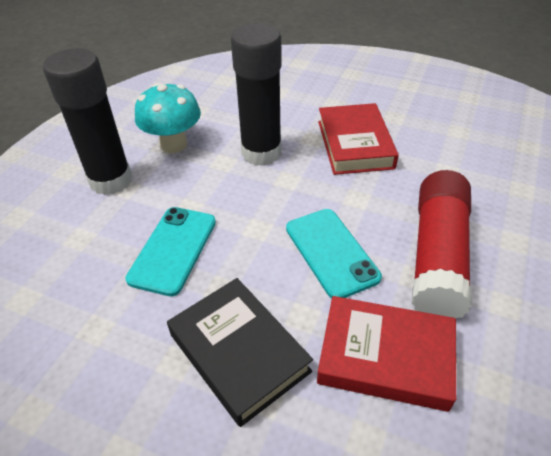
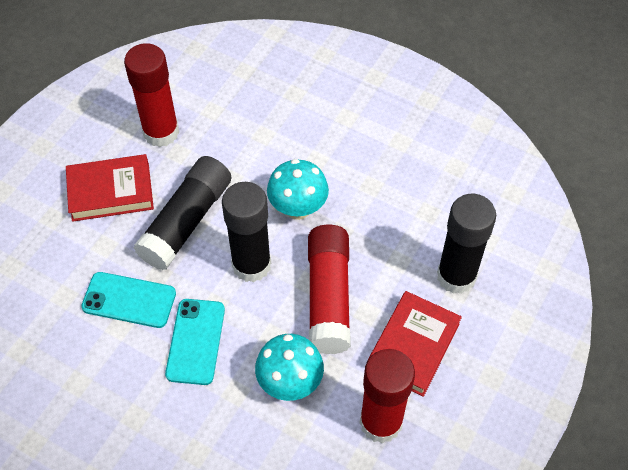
black book: 1 -> 0
black glue stick: 2 -> 3
red glue stick: 1 -> 3
turquoise mushroom: 1 -> 2

